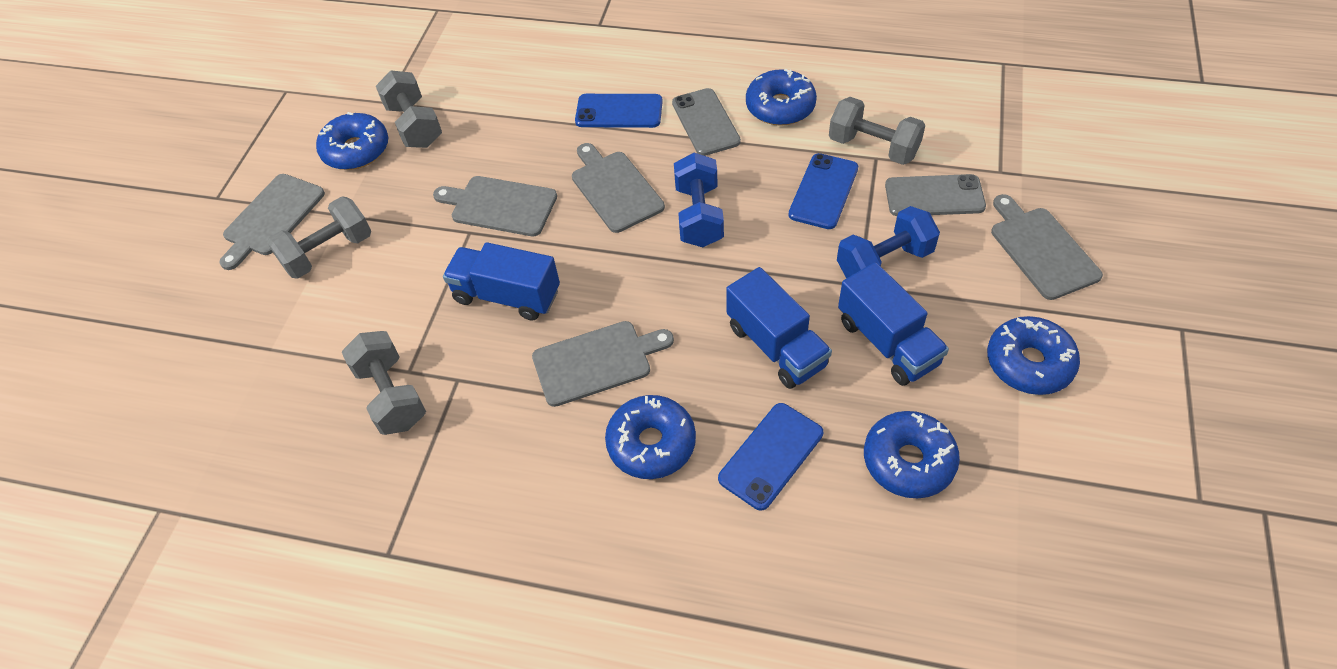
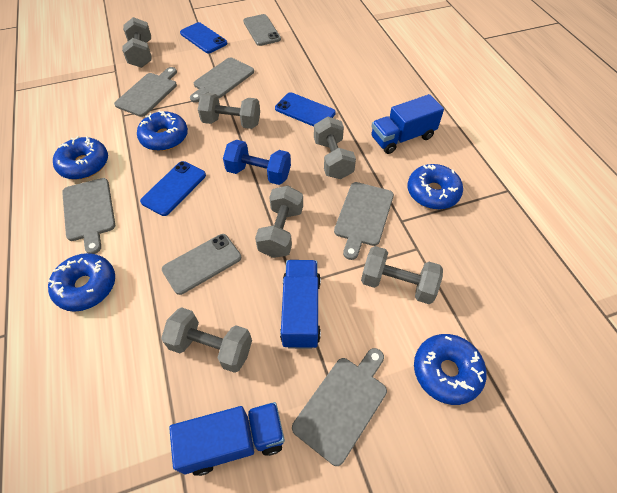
blue dumbbell: 2 -> 1
grey dumbbell: 4 -> 6

